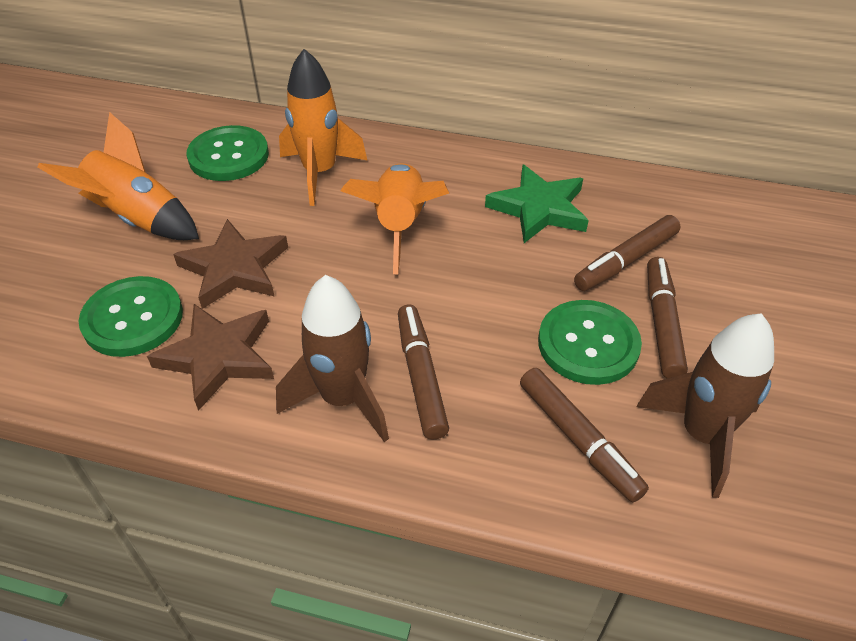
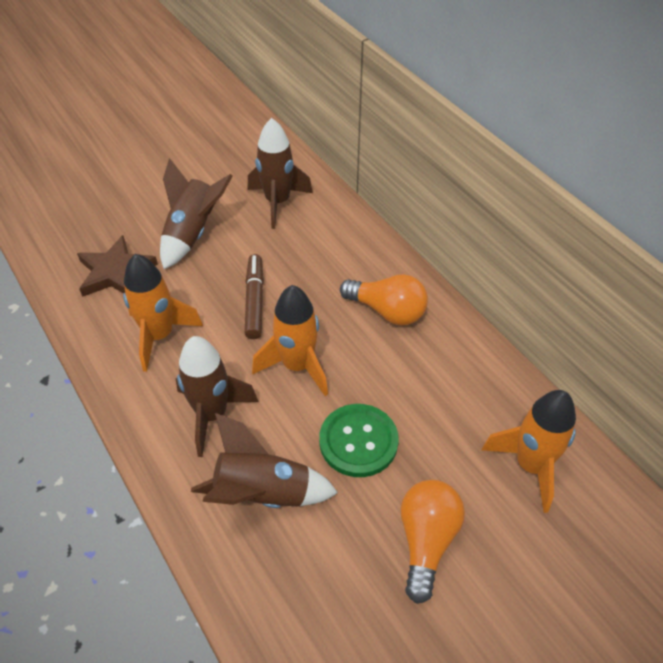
brown marker: 4 -> 1
brown rocket: 2 -> 4
brown star: 2 -> 1
green button: 3 -> 1
green star: 1 -> 0
orange light bulb: 0 -> 2

